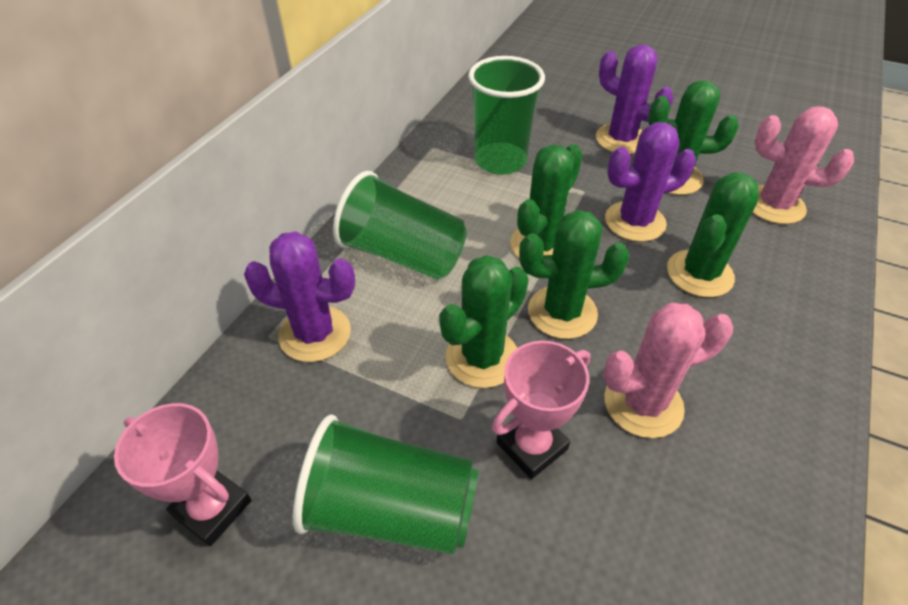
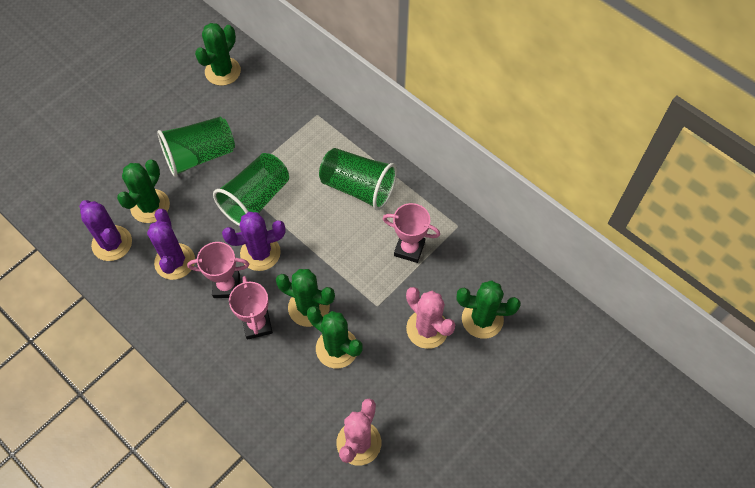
pink trophy: 2 -> 3

